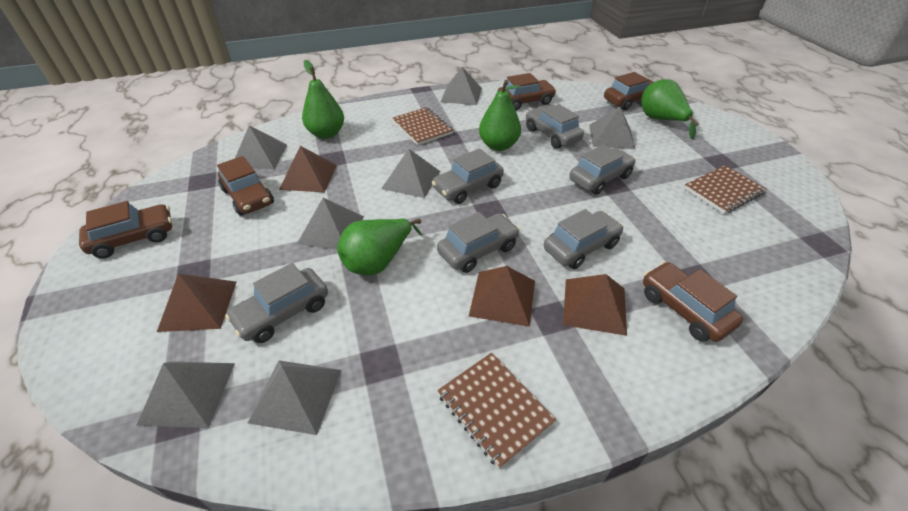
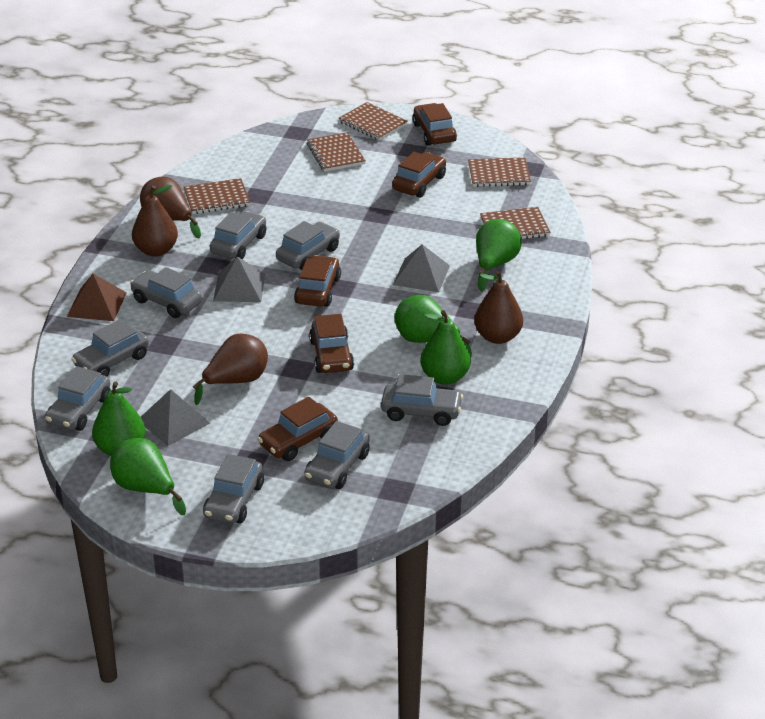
brown notebook: 3 -> 5
brown pear: 0 -> 4
brown pyramid: 4 -> 1
green pear: 4 -> 5
grey car: 6 -> 8
grey pyramid: 7 -> 3

